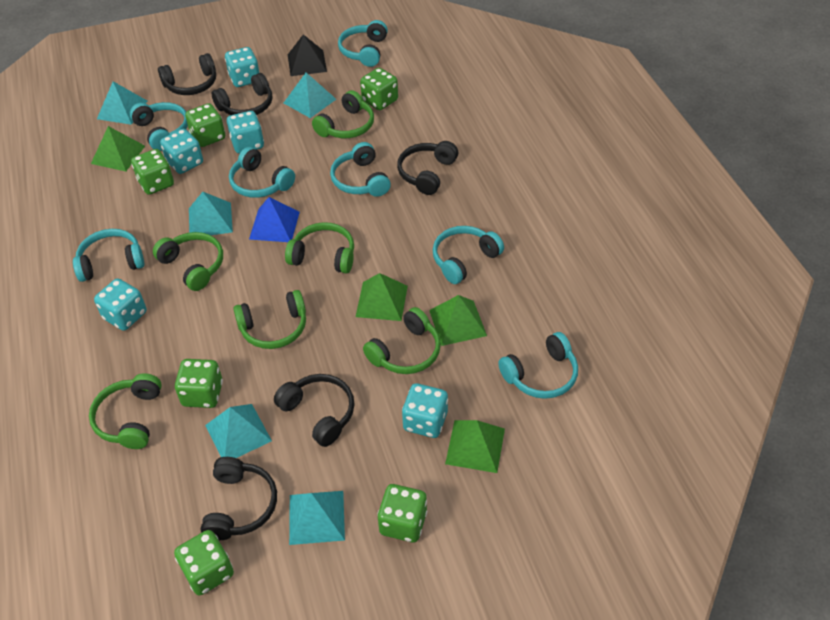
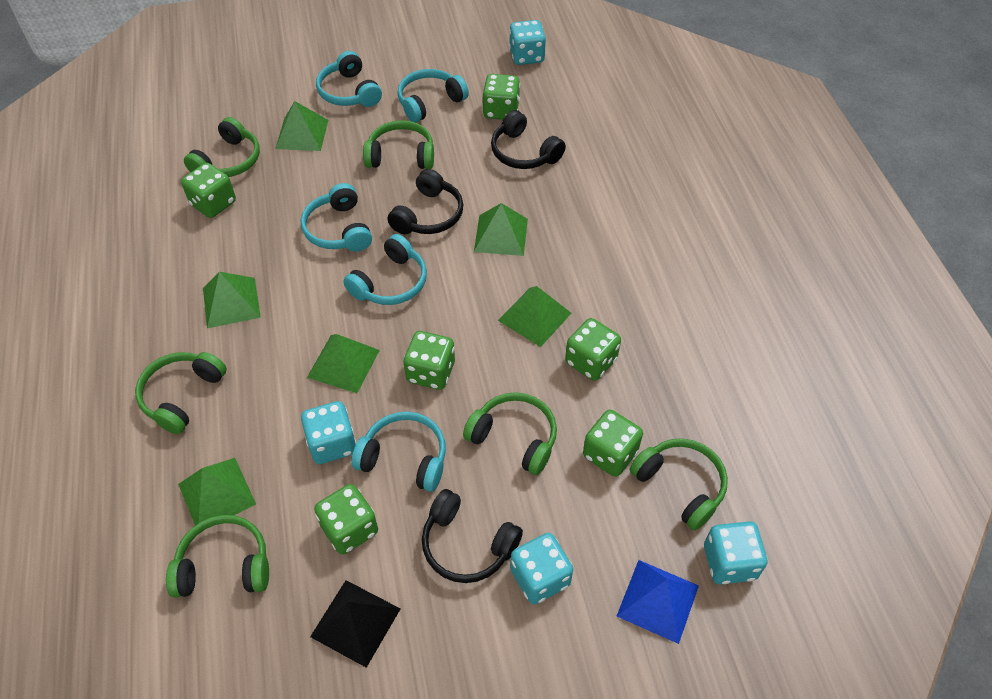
black headphones: 5 -> 3
green pyramid: 4 -> 6
turquoise dice: 5 -> 4
turquoise headphones: 7 -> 5
turquoise pyramid: 5 -> 0

